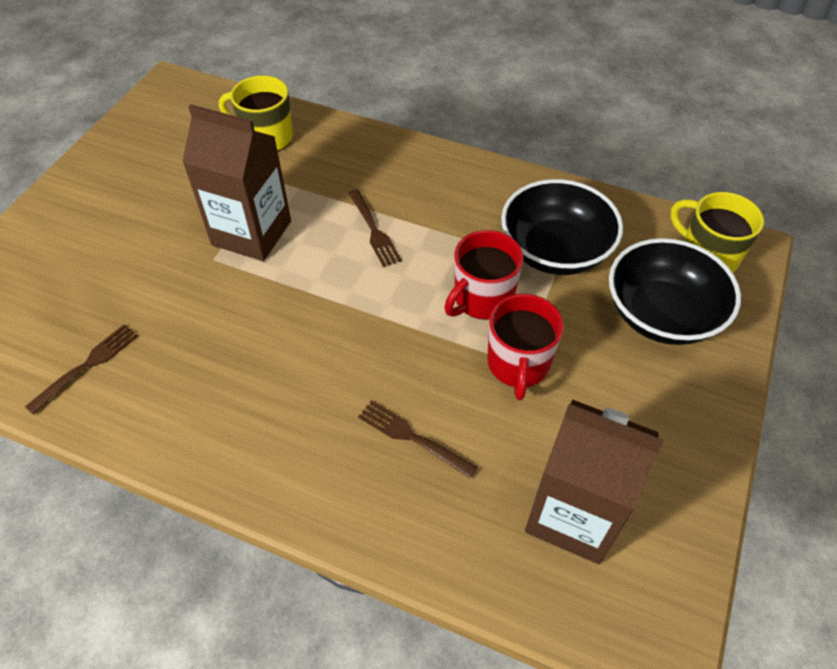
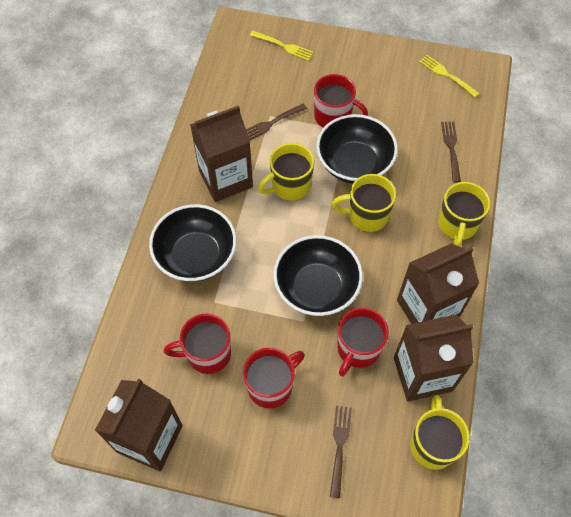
black bowl: 2 -> 3
brown carton: 2 -> 4
red mug: 2 -> 4
yellow fork: 0 -> 2
yellow mug: 2 -> 4

